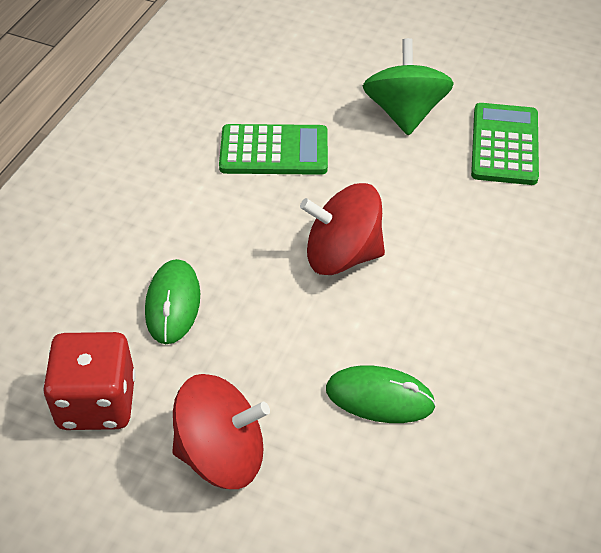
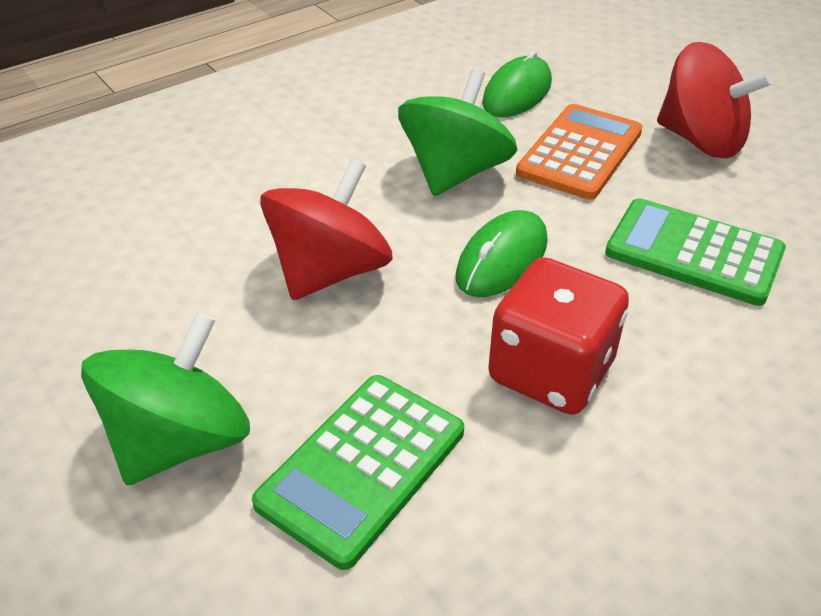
green spinning top: 1 -> 2
orange calculator: 0 -> 1

